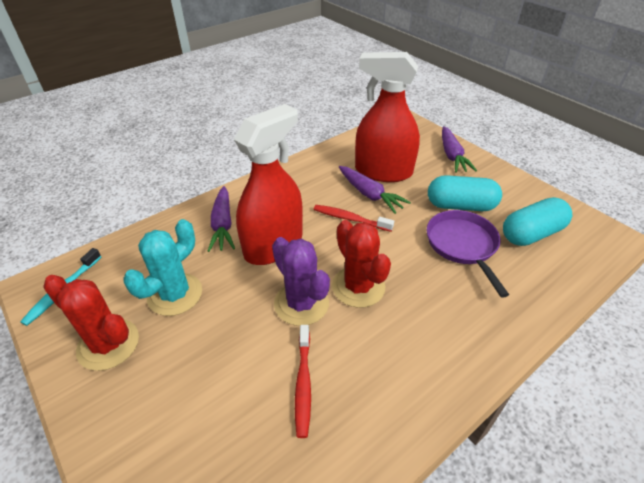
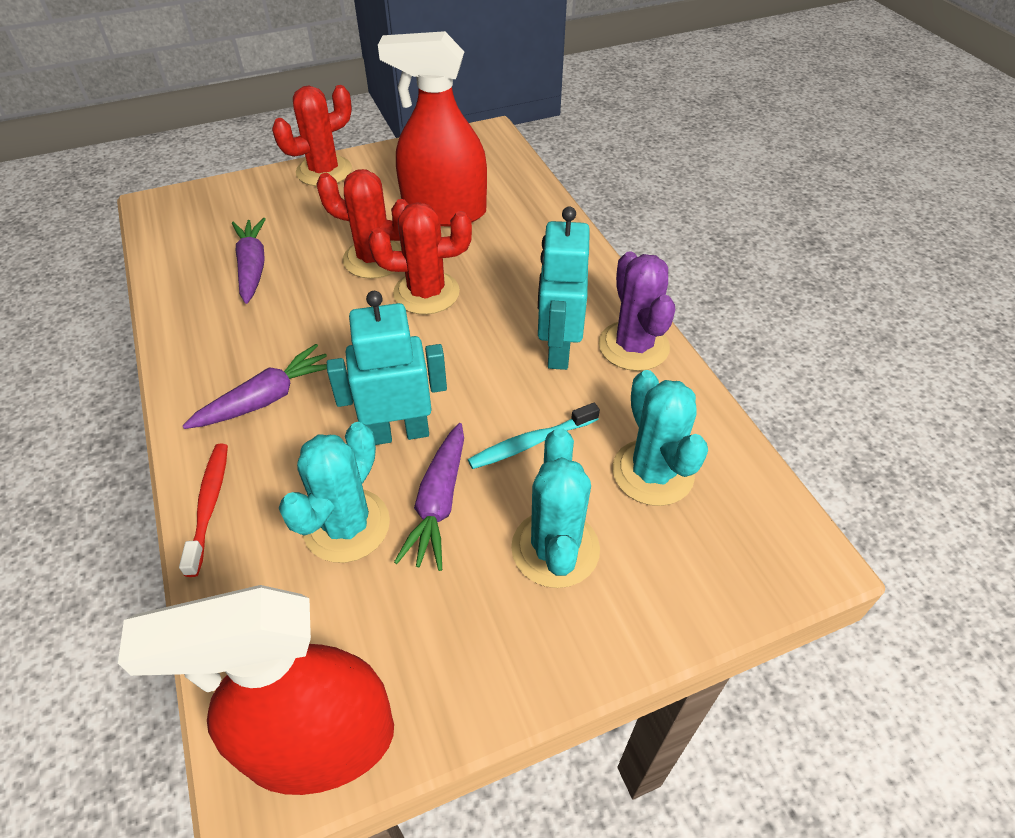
purple pan: 1 -> 0
red cactus: 2 -> 3
red toothbrush: 2 -> 1
turquoise cactus: 1 -> 3
turquoise capsule: 2 -> 0
turquoise robot: 0 -> 2

